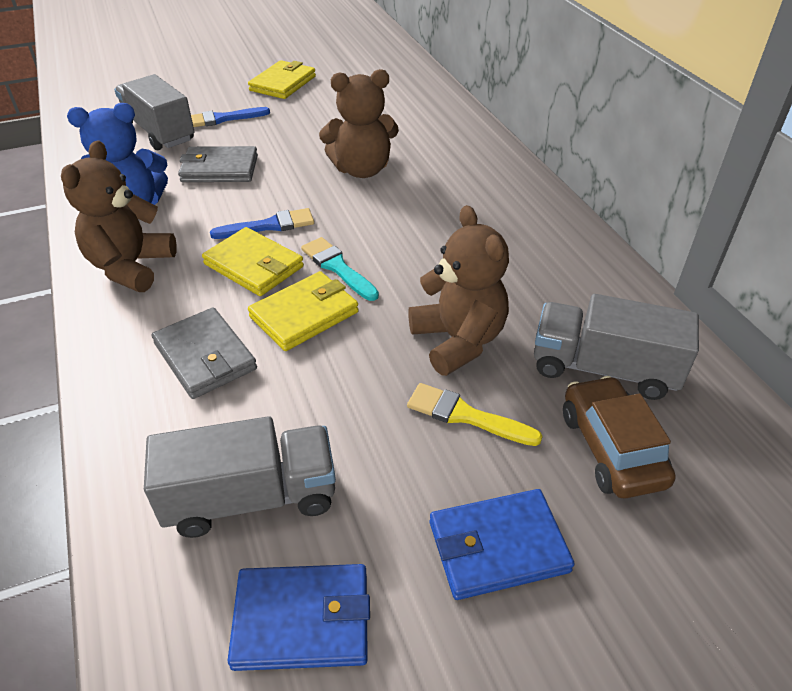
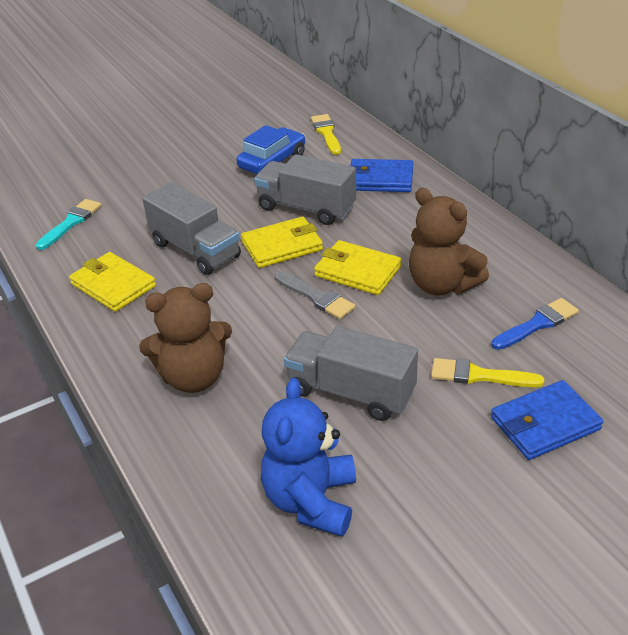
blue brush: 2 -> 1
blue car: 0 -> 1
brown car: 1 -> 0
brown teddy bear: 3 -> 2
grey brush: 0 -> 1
grey wallet: 2 -> 0
yellow brush: 1 -> 2

